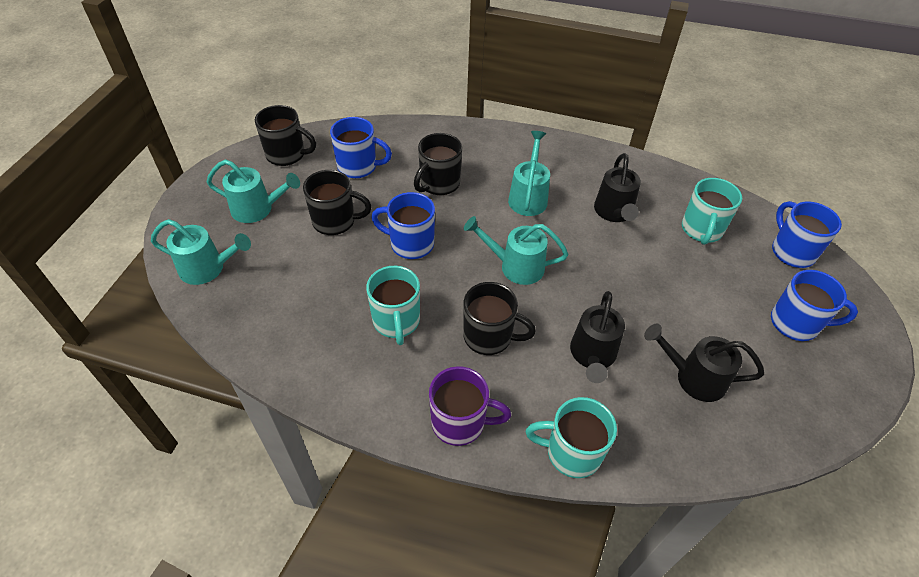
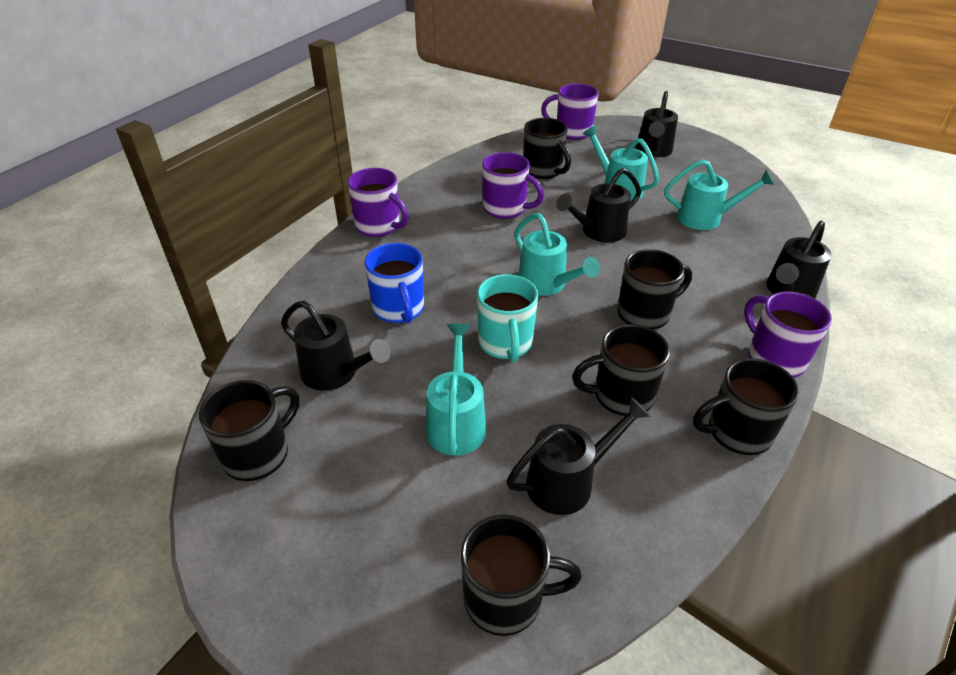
black mug: 4 -> 6
black watering can: 3 -> 5
blue mug: 4 -> 1
purple mug: 1 -> 4
turquoise mug: 3 -> 1

